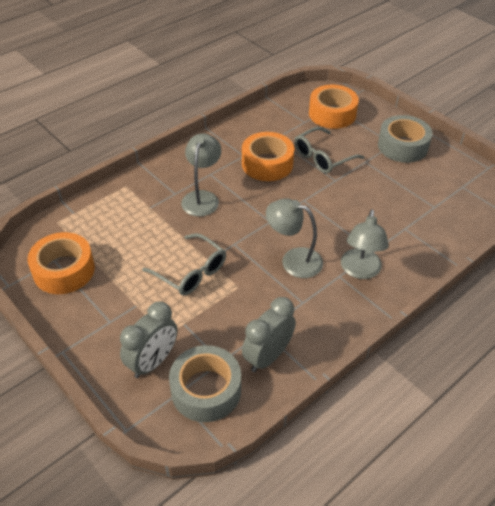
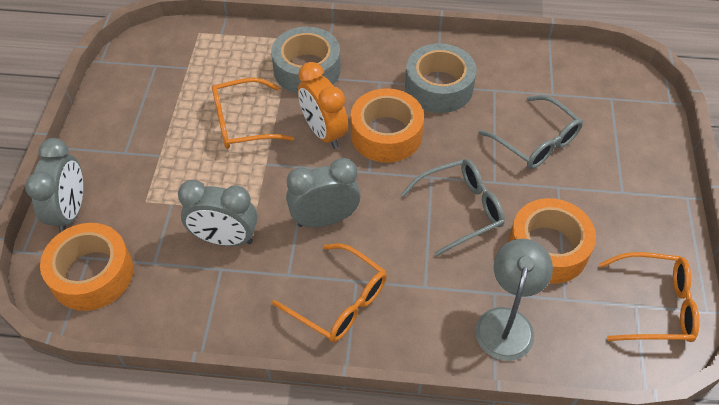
grey clock: 2 -> 3
grey lamp: 3 -> 1
orange clock: 0 -> 1
orange glasses: 0 -> 3

